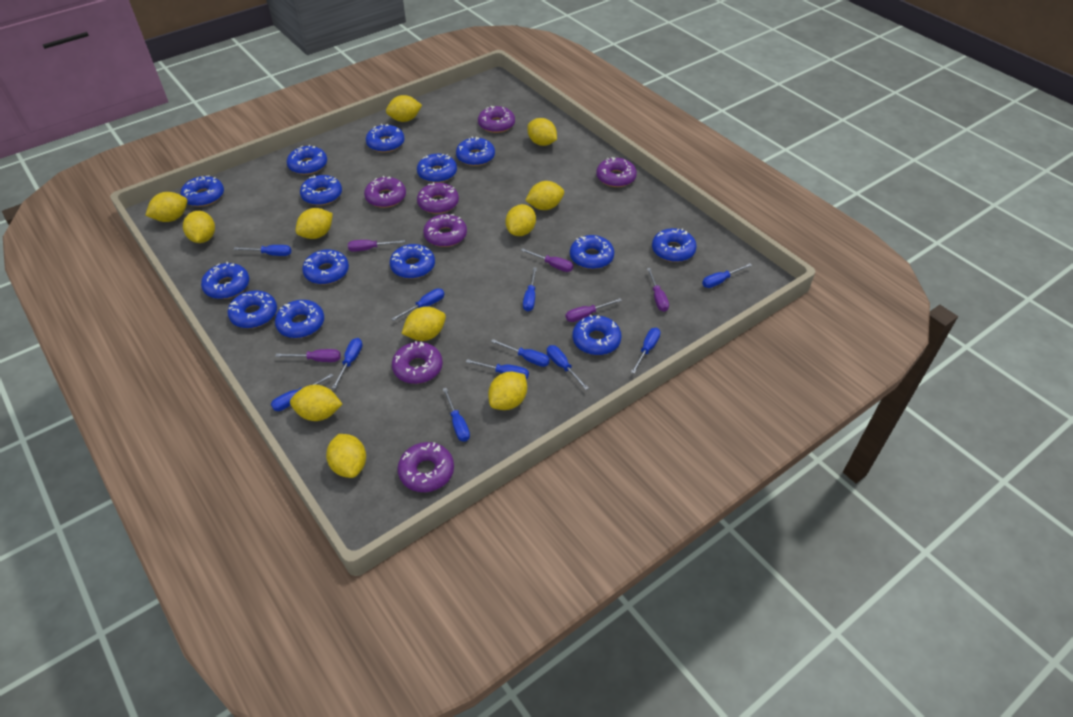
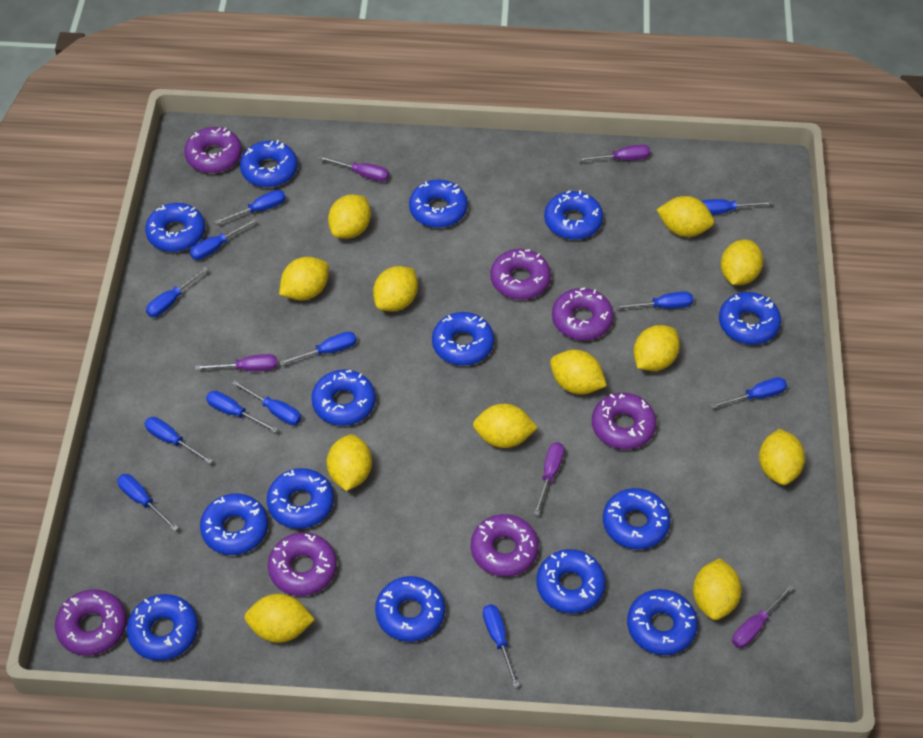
blue screwdriver: 11 -> 12
yellow lemon: 11 -> 12

